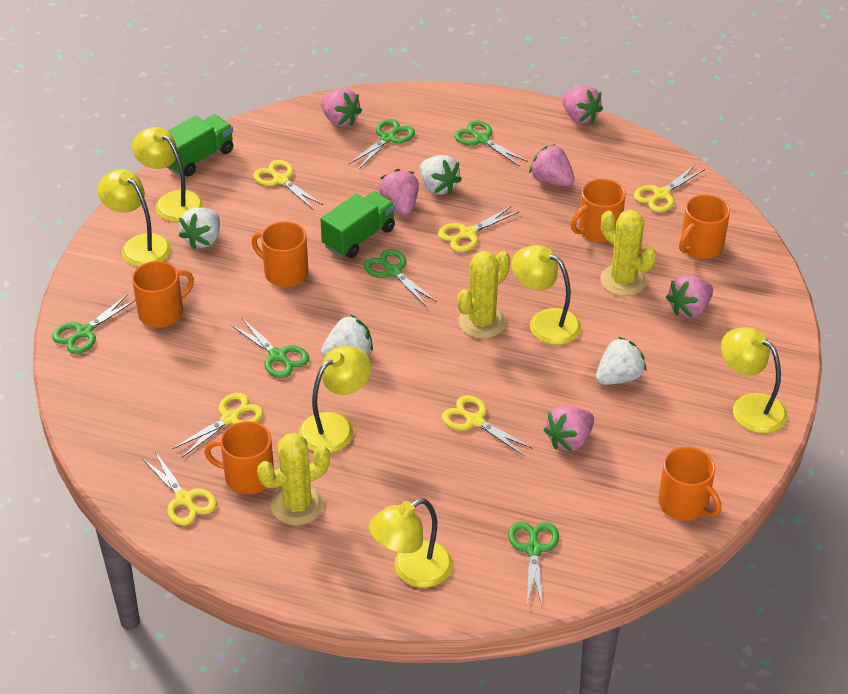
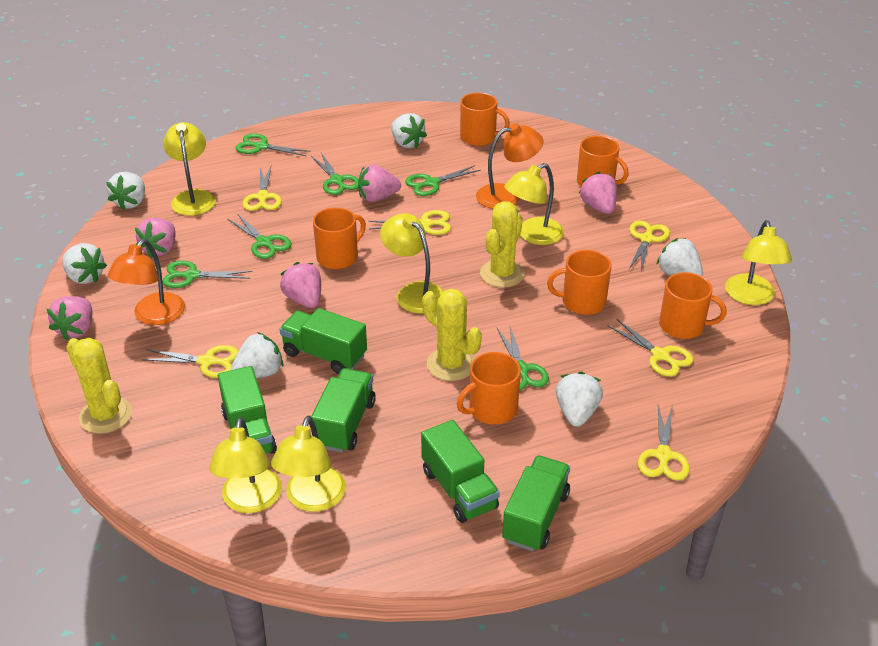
green truck: 2 -> 5
orange lamp: 0 -> 2
pink strawberry: 6 -> 5
white strawberry: 4 -> 6

